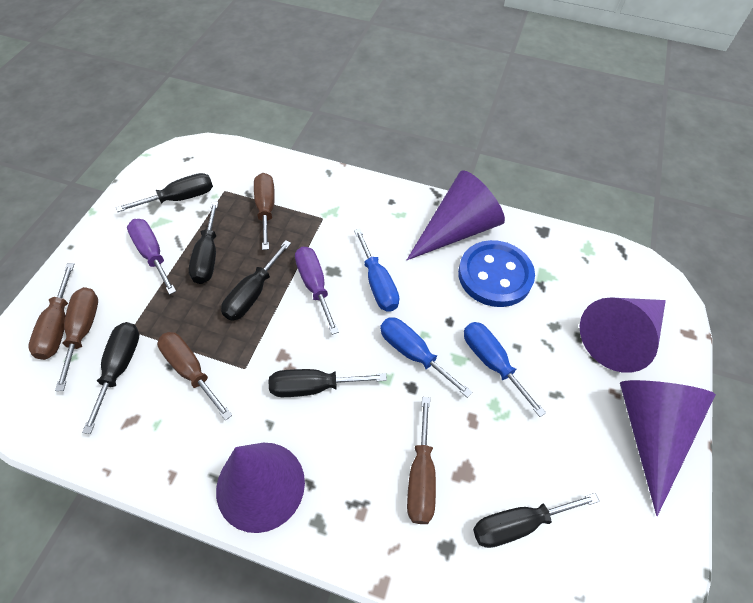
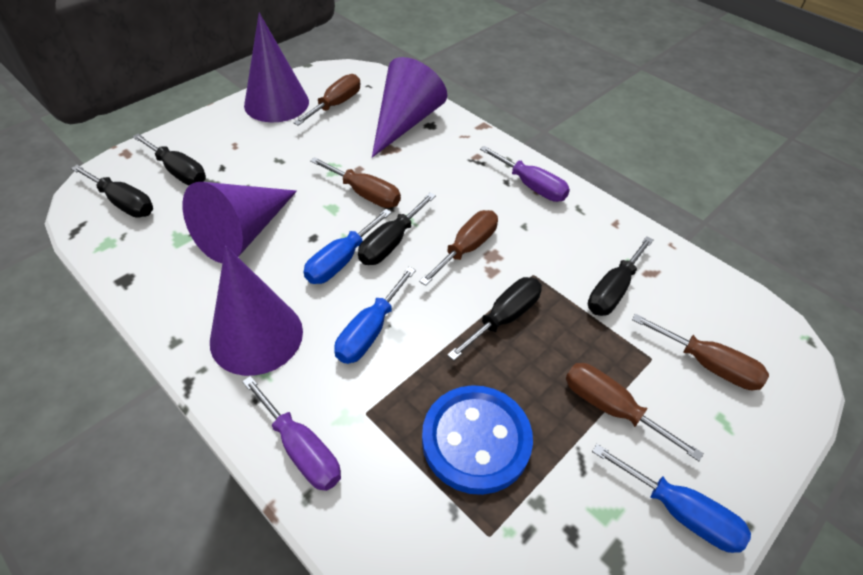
black screwdriver: 6 -> 5

